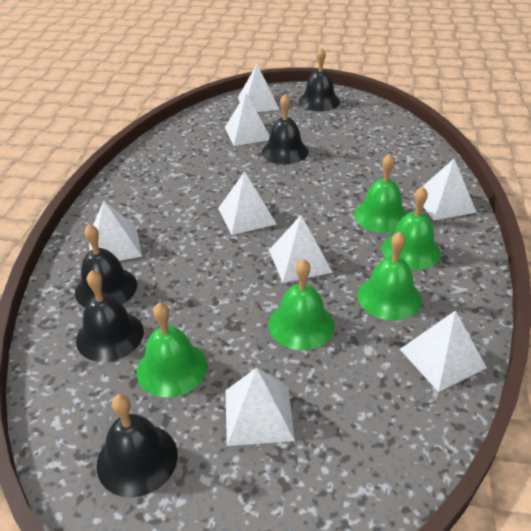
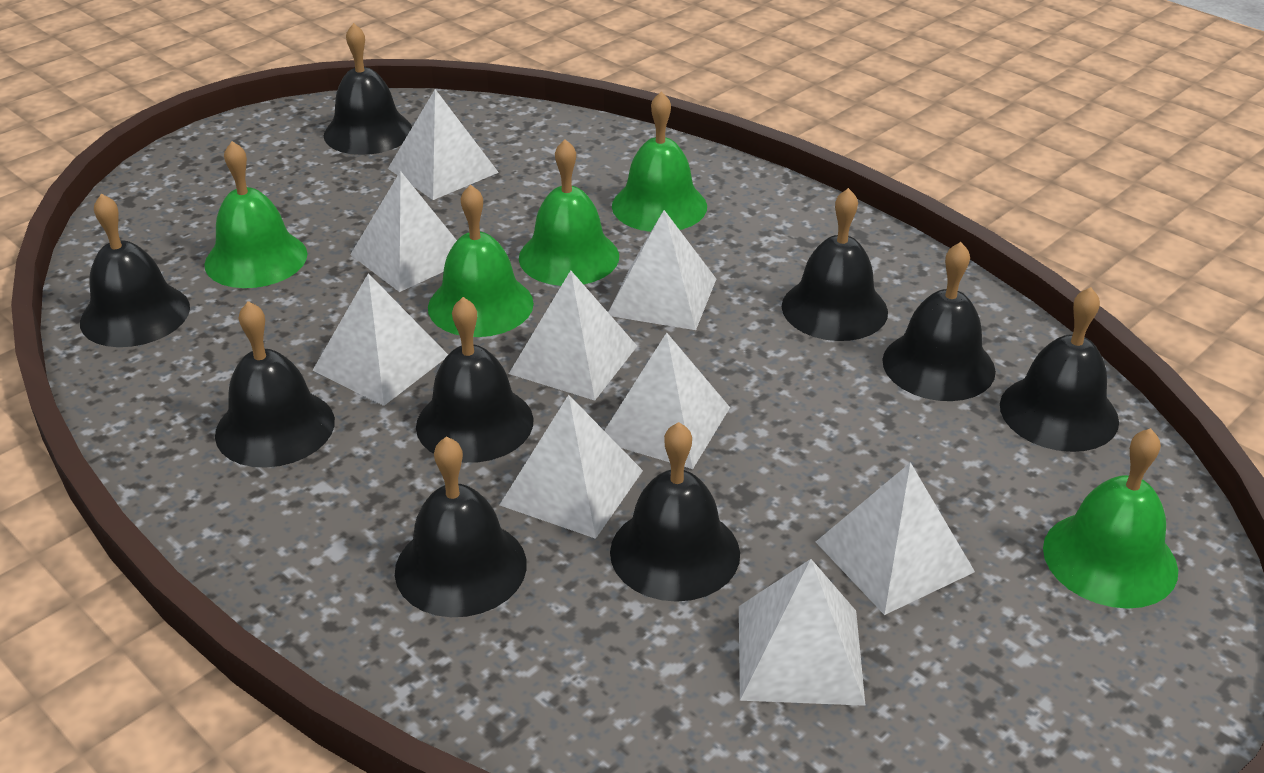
black bell: 5 -> 9
white pyramid: 8 -> 9

